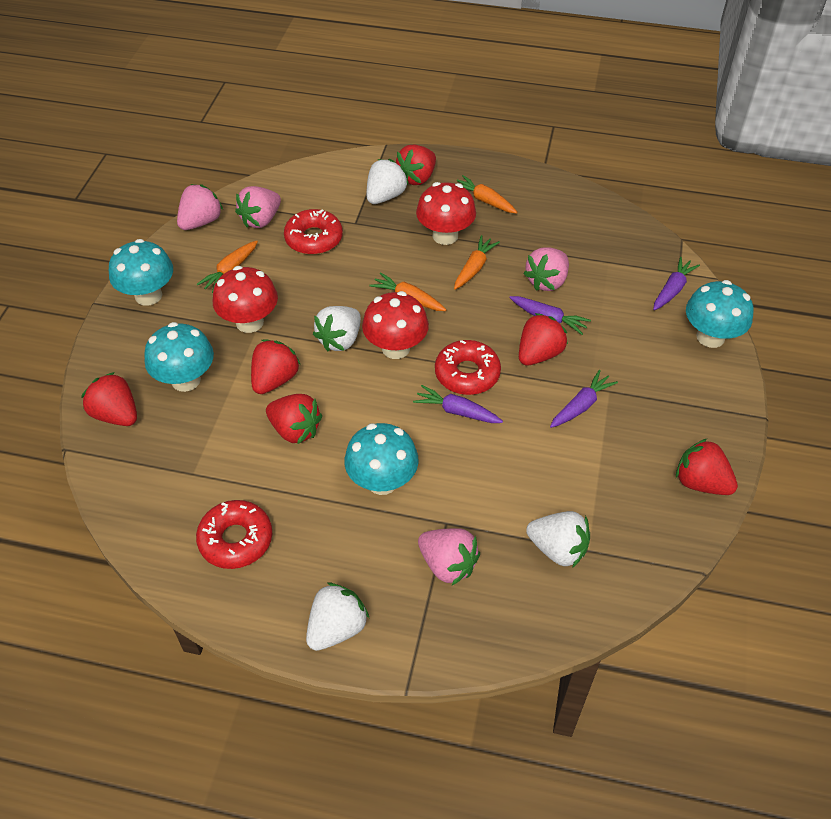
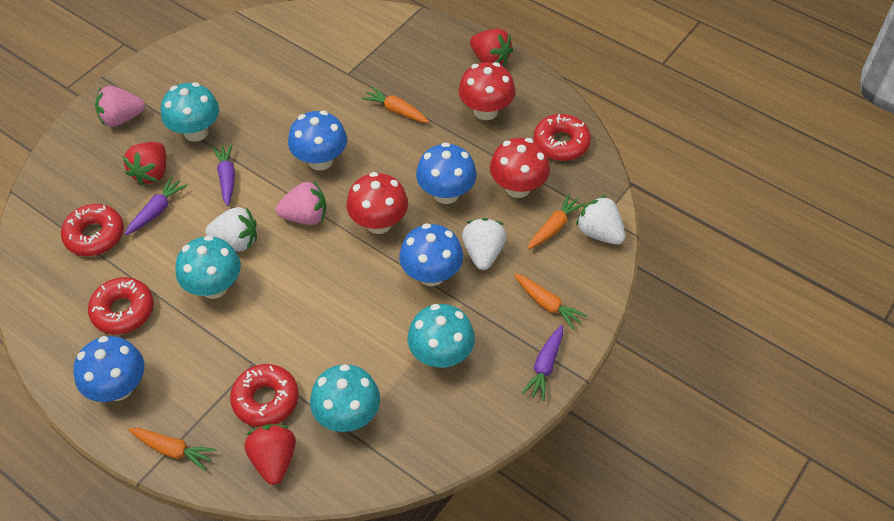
blue mushroom: 0 -> 4
pink strawberry: 4 -> 2
purple carrot: 4 -> 3
red donut: 3 -> 4
red strawberry: 6 -> 3
white strawberry: 4 -> 3

